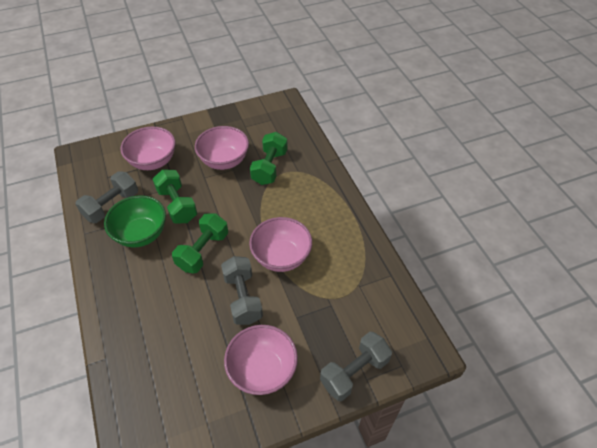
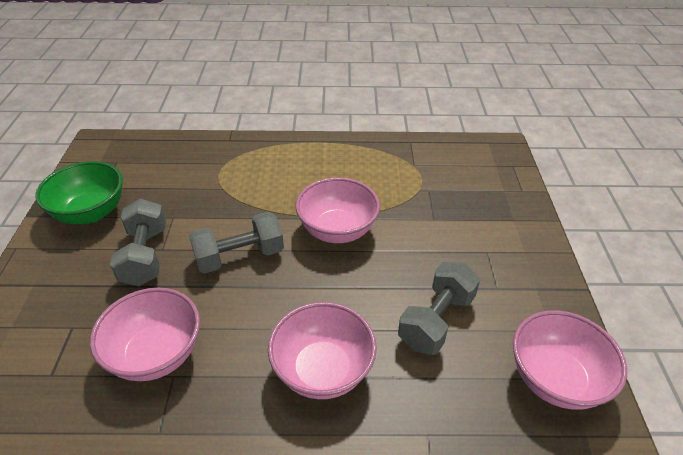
green dumbbell: 3 -> 0

